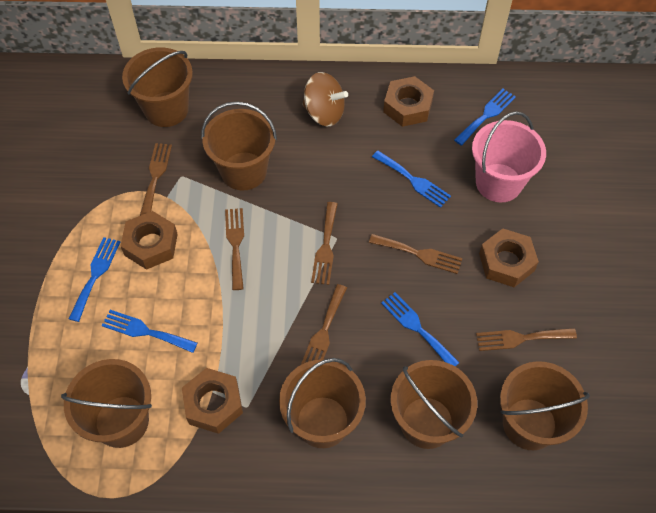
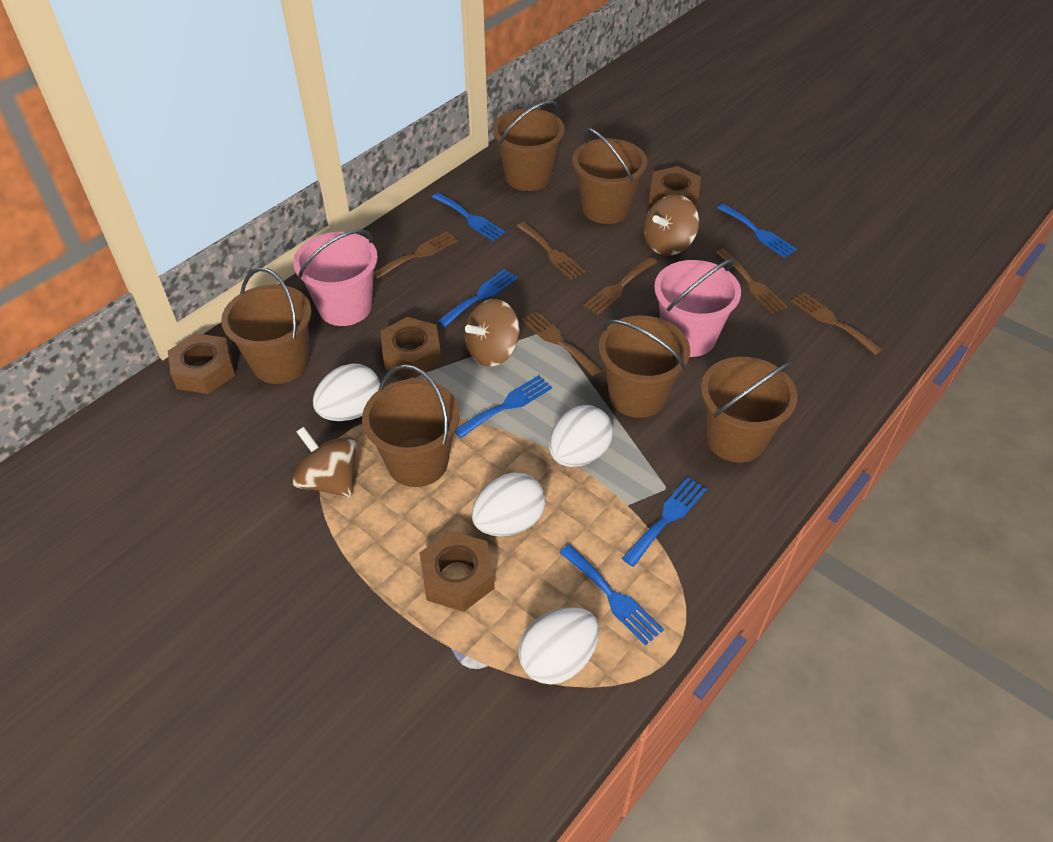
blue fork: 5 -> 6
brown spinning top: 1 -> 3
pink bucket: 1 -> 2
white egg: 0 -> 4

